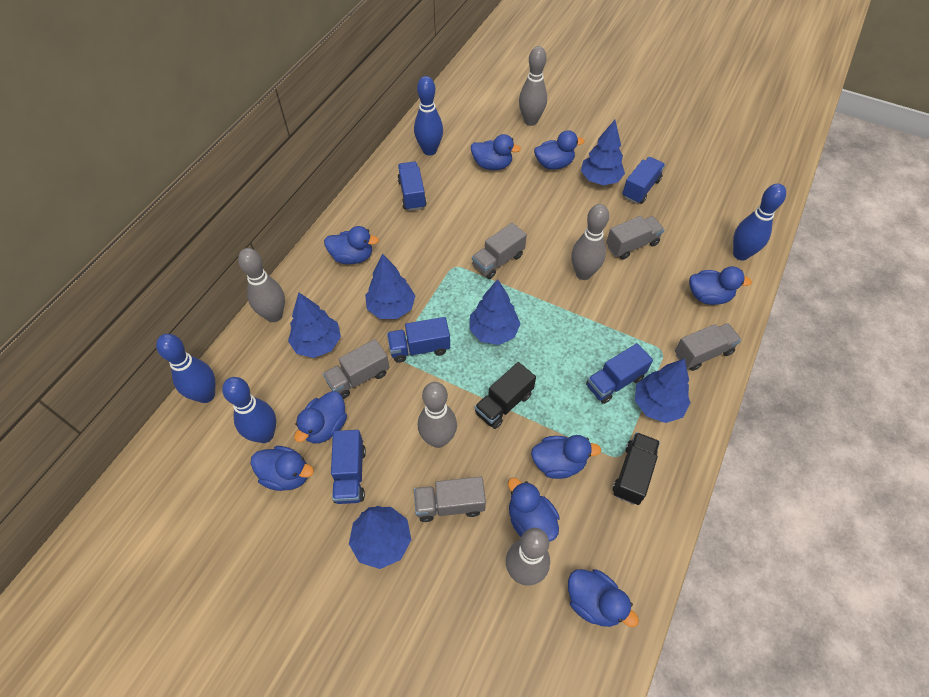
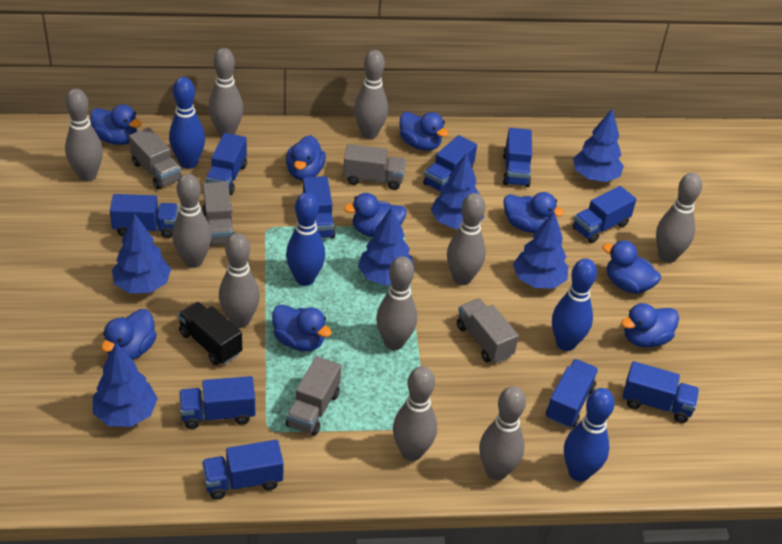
black truck: 2 -> 1
blue truck: 5 -> 10
grey bowling pin: 5 -> 10

